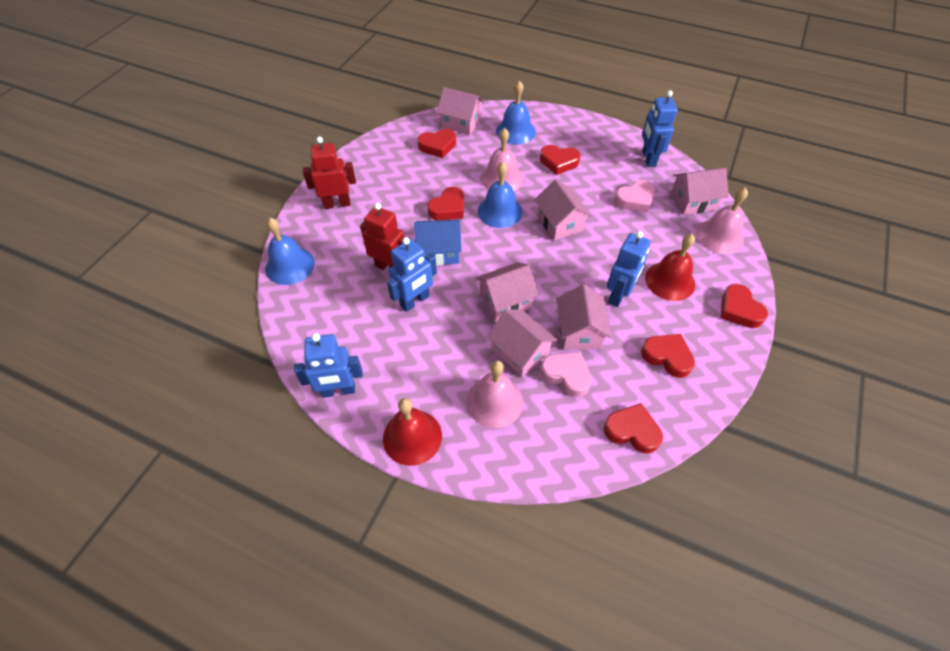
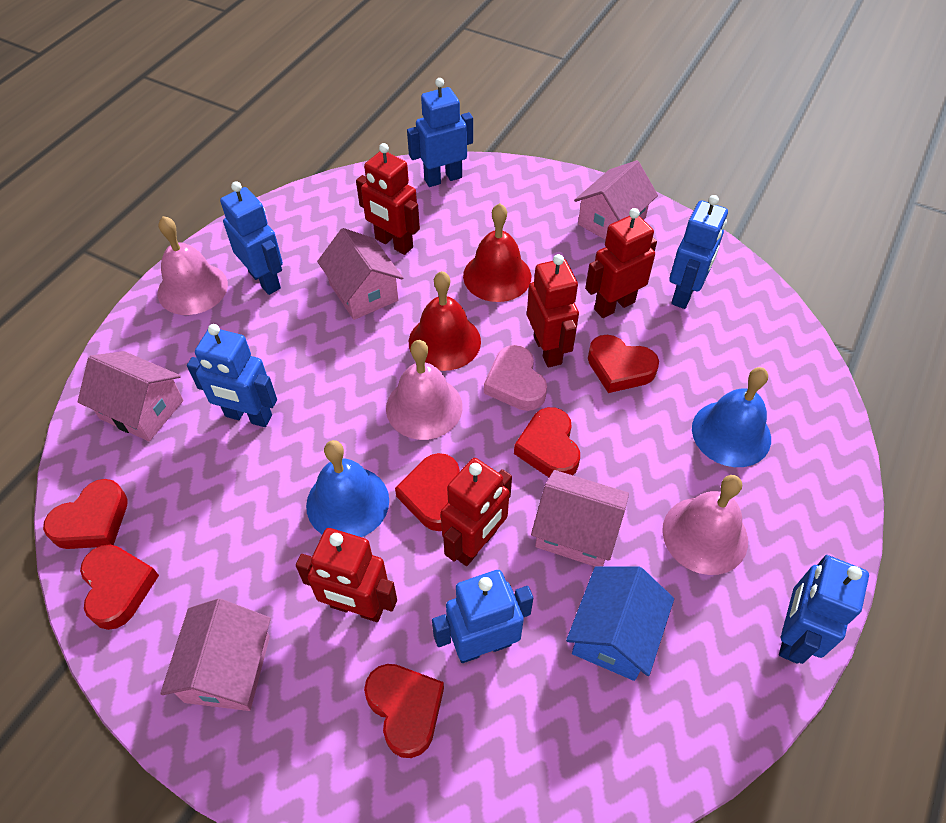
blue bell: 3 -> 2
blue robot: 4 -> 6
pink heart: 2 -> 1
pink house: 6 -> 5
red robot: 2 -> 5

